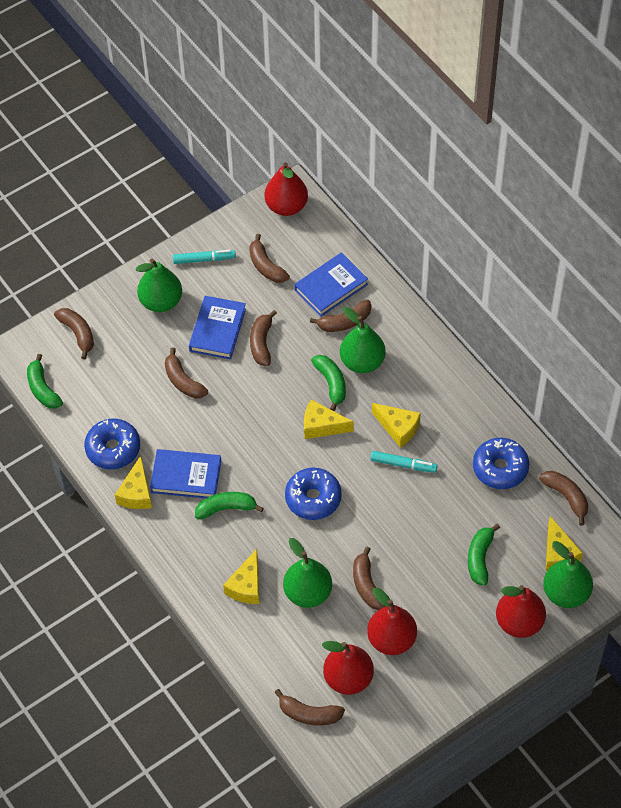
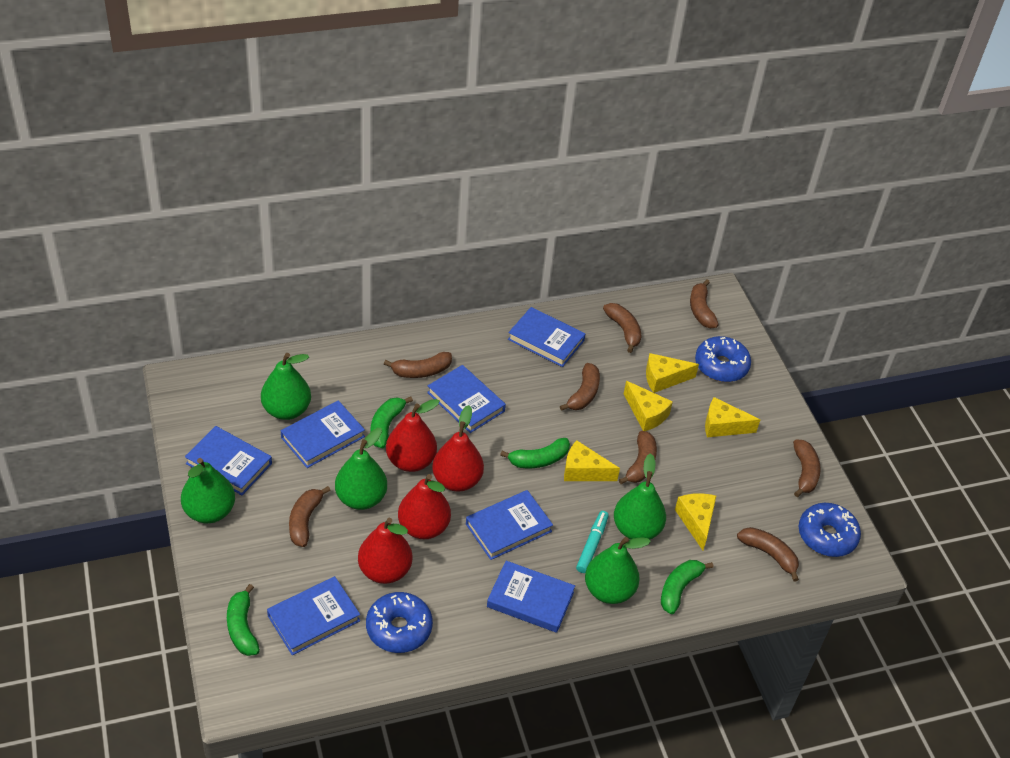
blue book: 3 -> 7
green pear: 4 -> 5
turquoise marker: 2 -> 1

